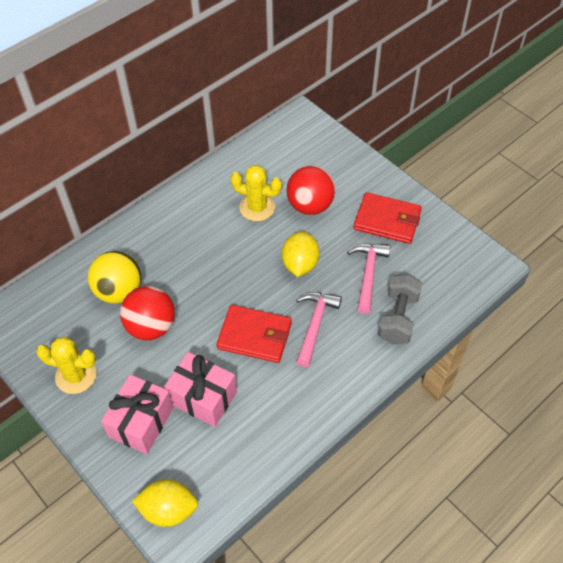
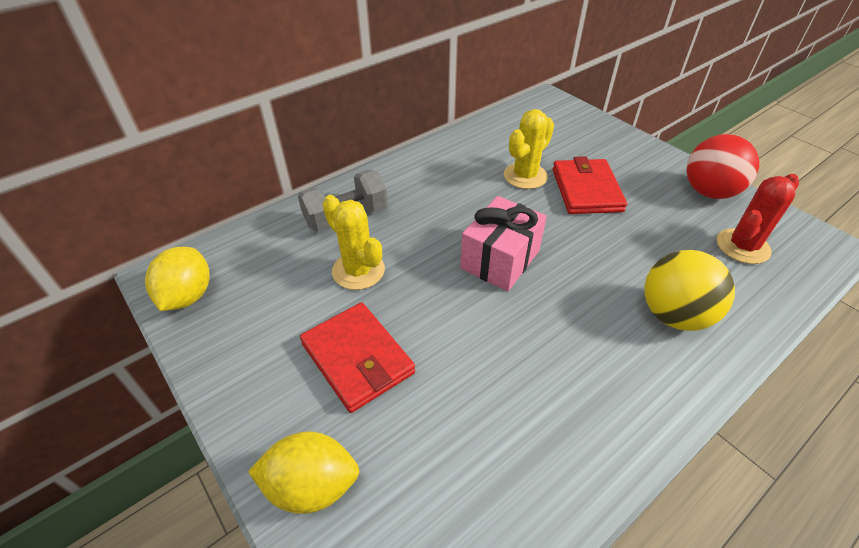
pink gift: 2 -> 1
pink hammer: 2 -> 0
red ball: 2 -> 1
red cactus: 0 -> 1

